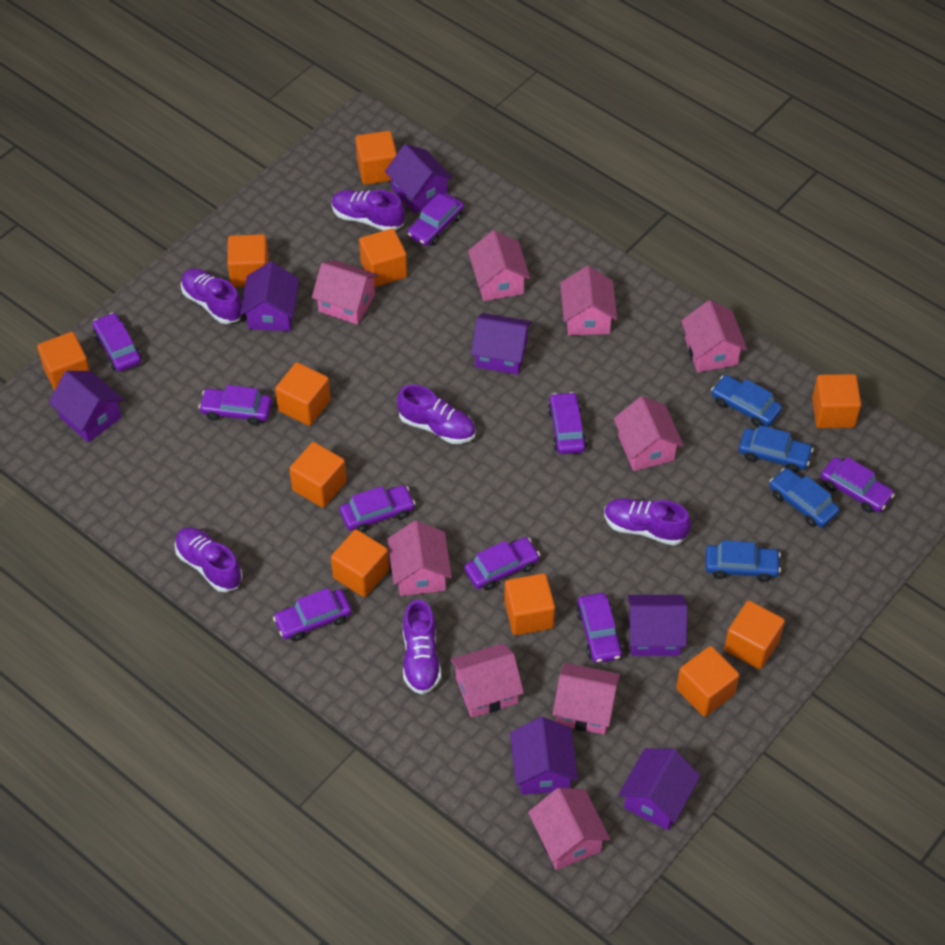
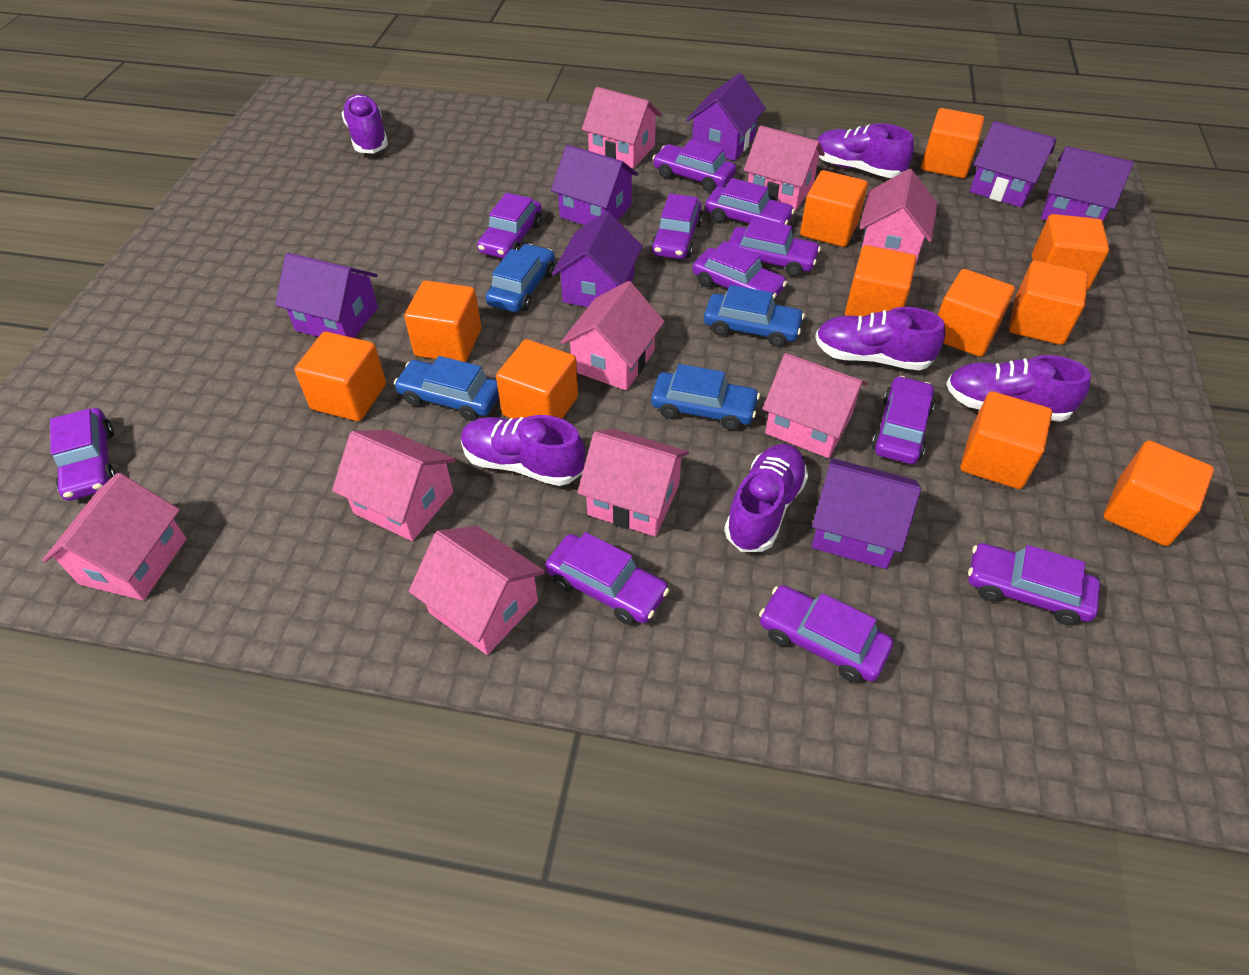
purple car: 9 -> 11

